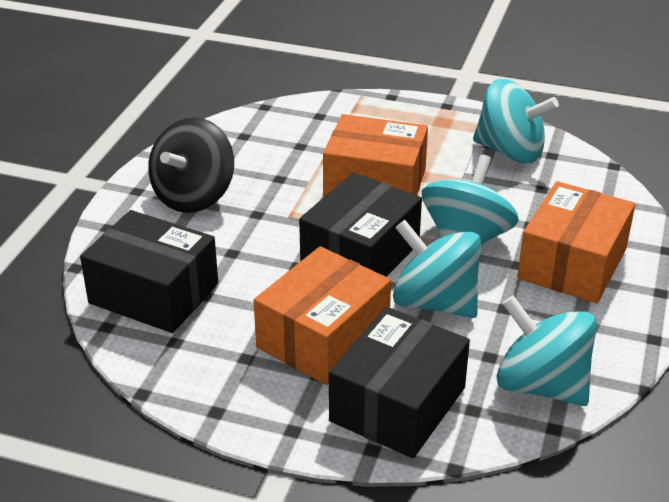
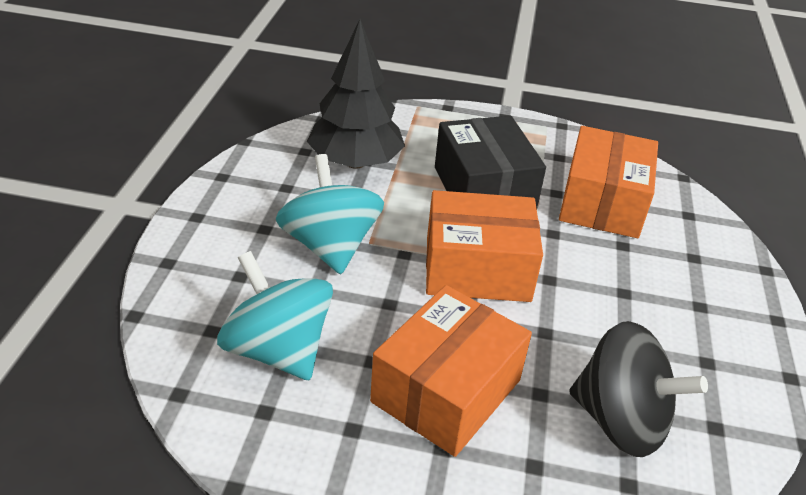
black box: 3 -> 1
black tree: 0 -> 1
turquoise spinning top: 4 -> 2

